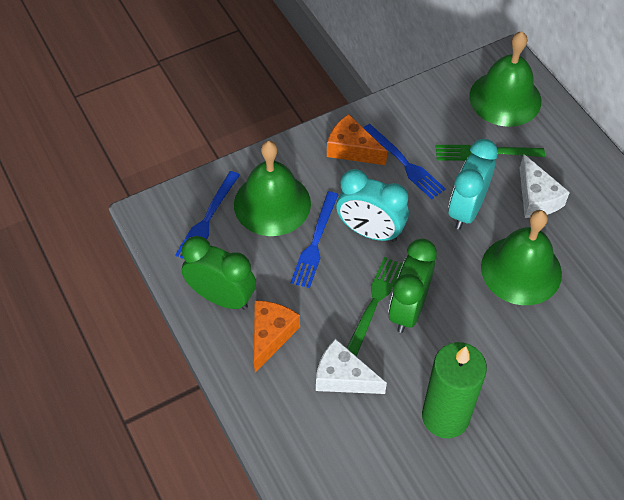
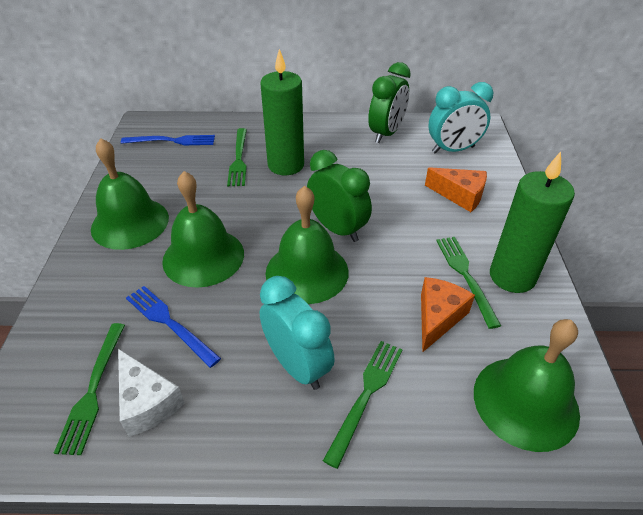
blue fork: 3 -> 2
green bell: 3 -> 4
green candle: 1 -> 2
green fork: 2 -> 4
white cheese: 2 -> 1

